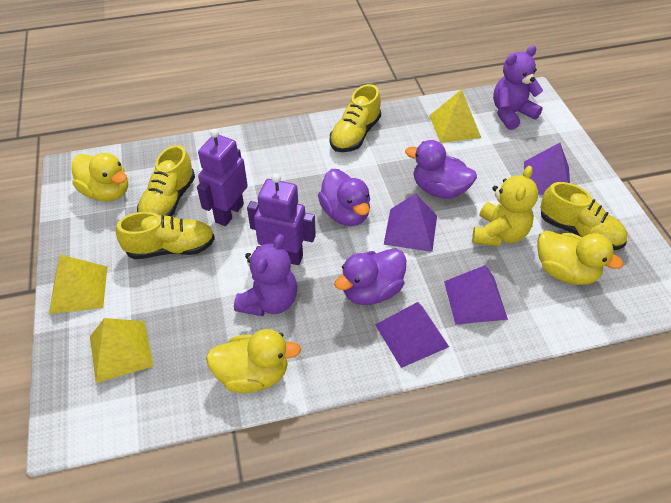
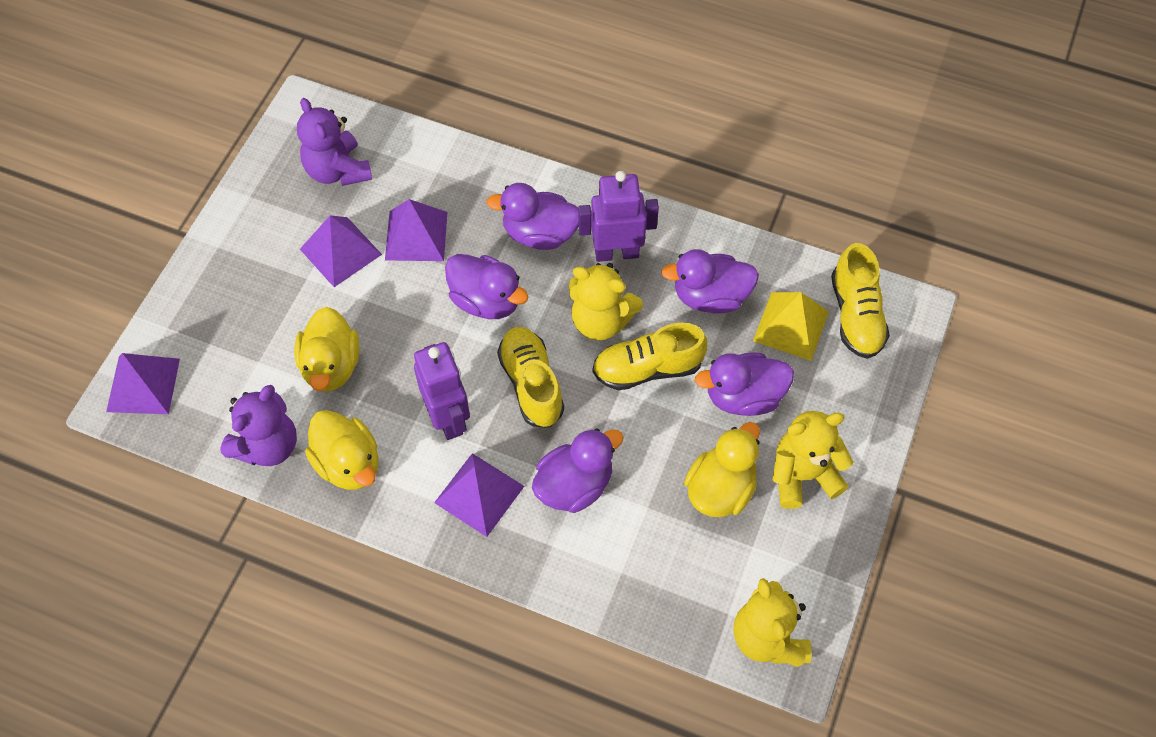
purple duck: 3 -> 5
yellow pyramid: 3 -> 1
yellow shoe: 4 -> 3
yellow teddy bear: 1 -> 3

